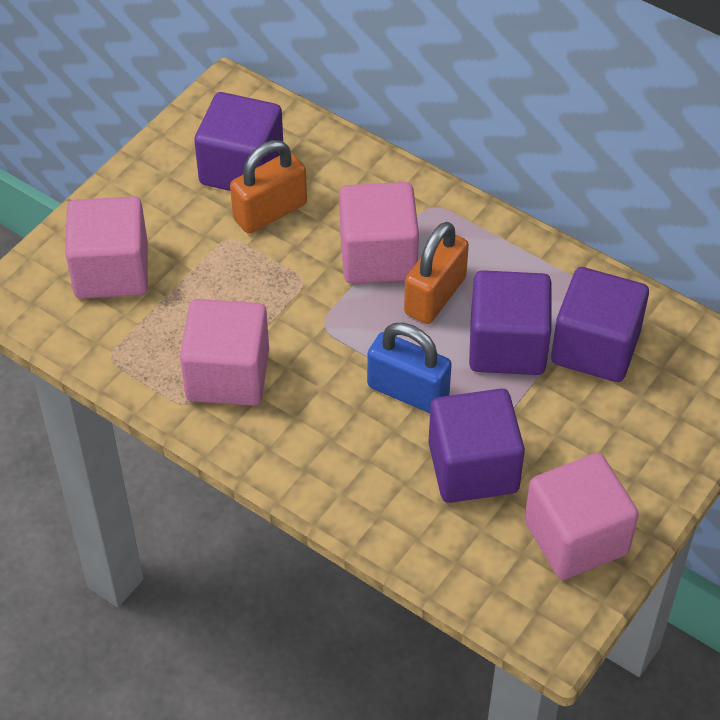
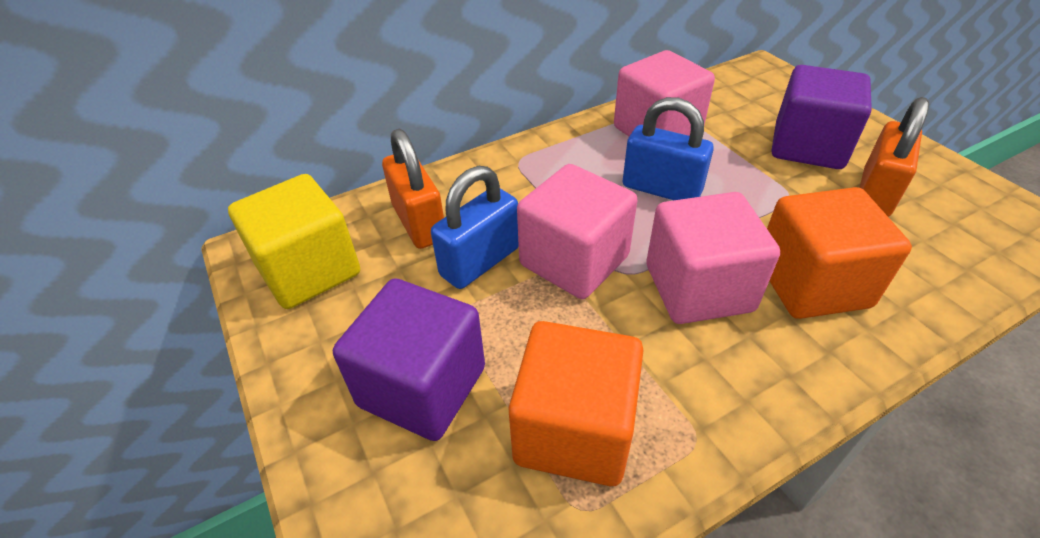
blue padlock: 1 -> 2
orange cube: 0 -> 2
pink cube: 4 -> 3
purple cube: 4 -> 2
yellow cube: 0 -> 1

